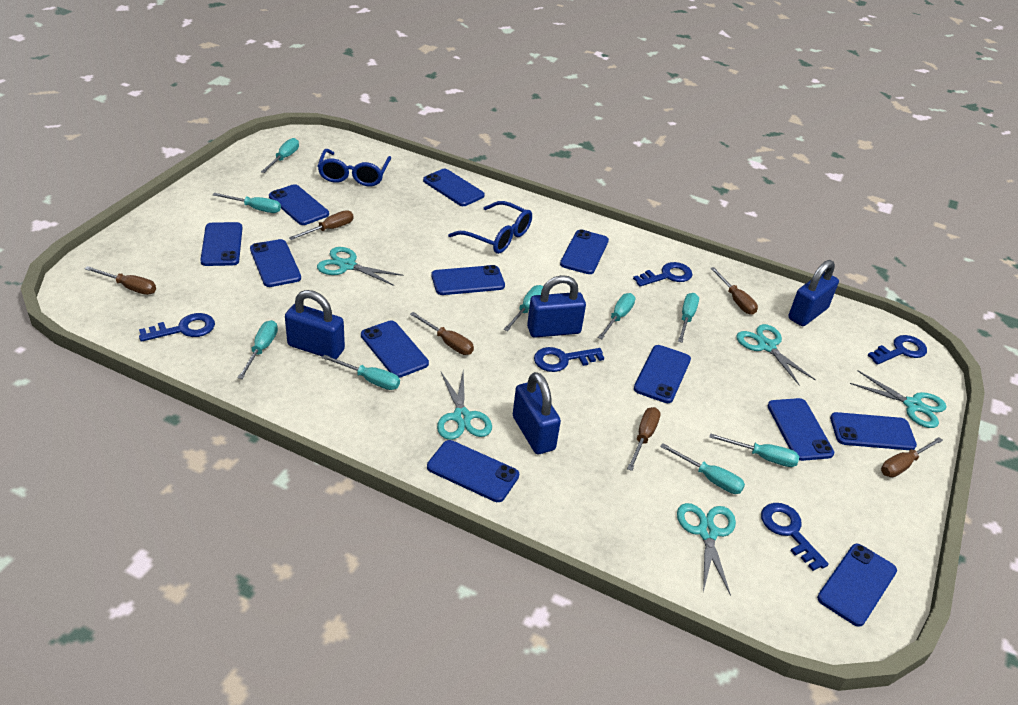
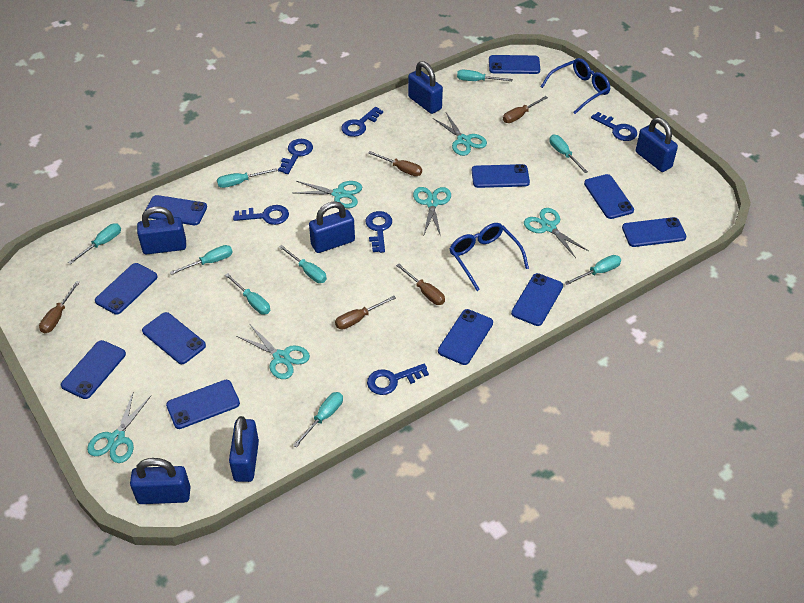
blue key: 5 -> 6
blue padlock: 4 -> 6
blue phone: 12 -> 11
brown screwdriver: 6 -> 5
turquoise scissors: 5 -> 6

